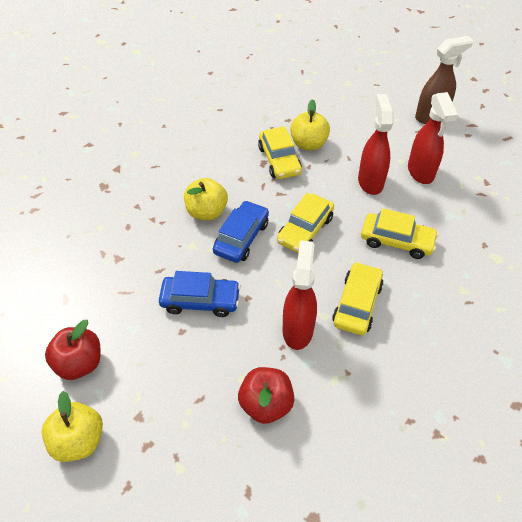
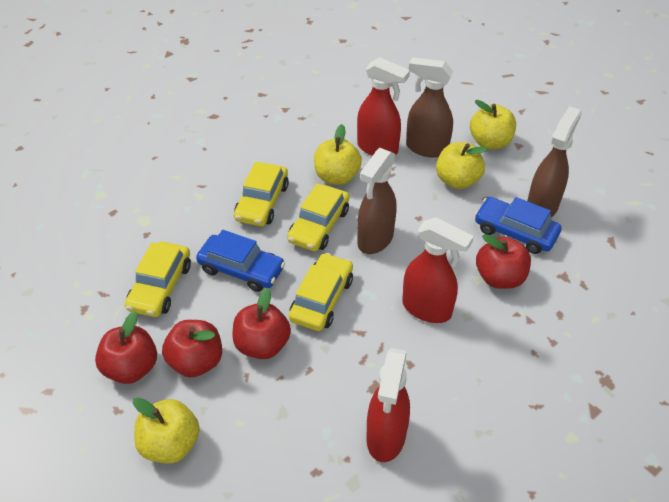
brown spray bottle: 1 -> 3
red apple: 2 -> 4
yellow apple: 3 -> 4

